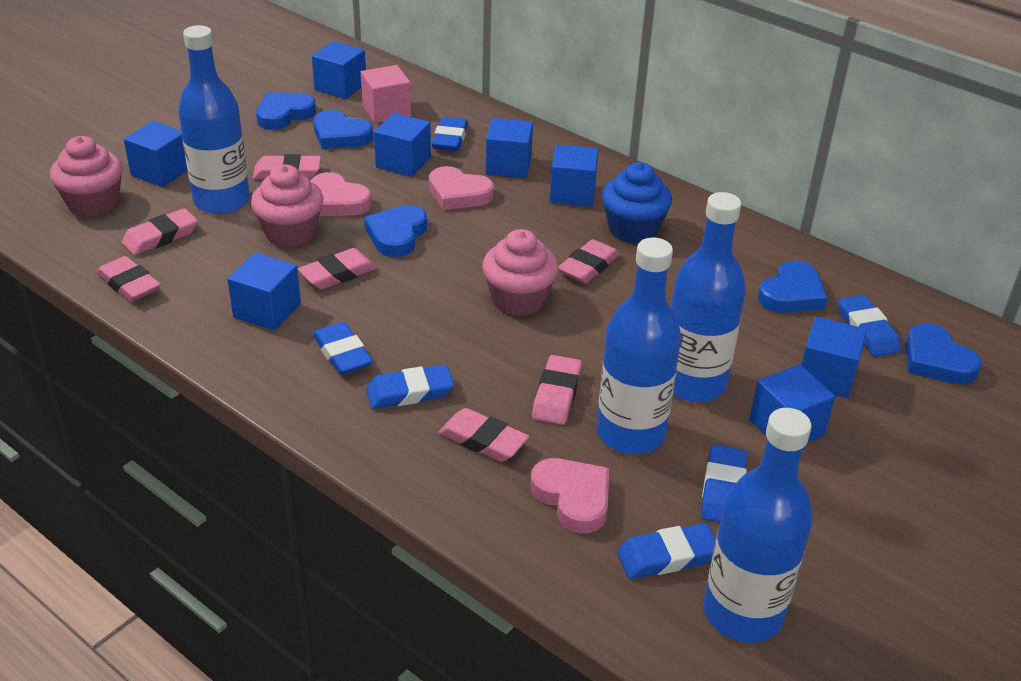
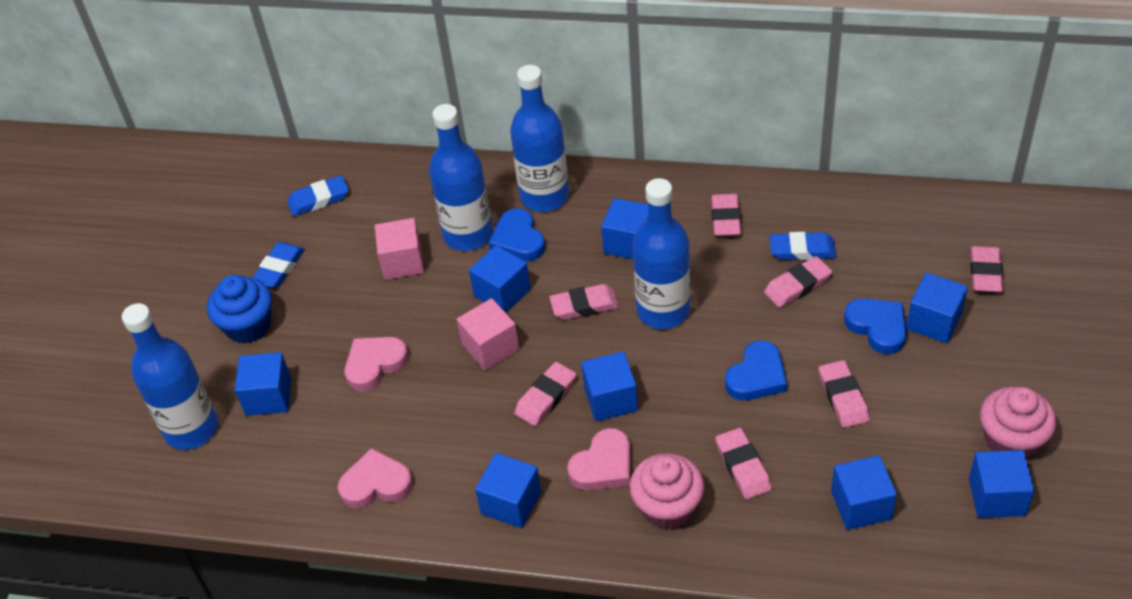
blue eraser: 6 -> 3
blue heart: 5 -> 3
pink cube: 1 -> 2
pink cupcake: 3 -> 2

